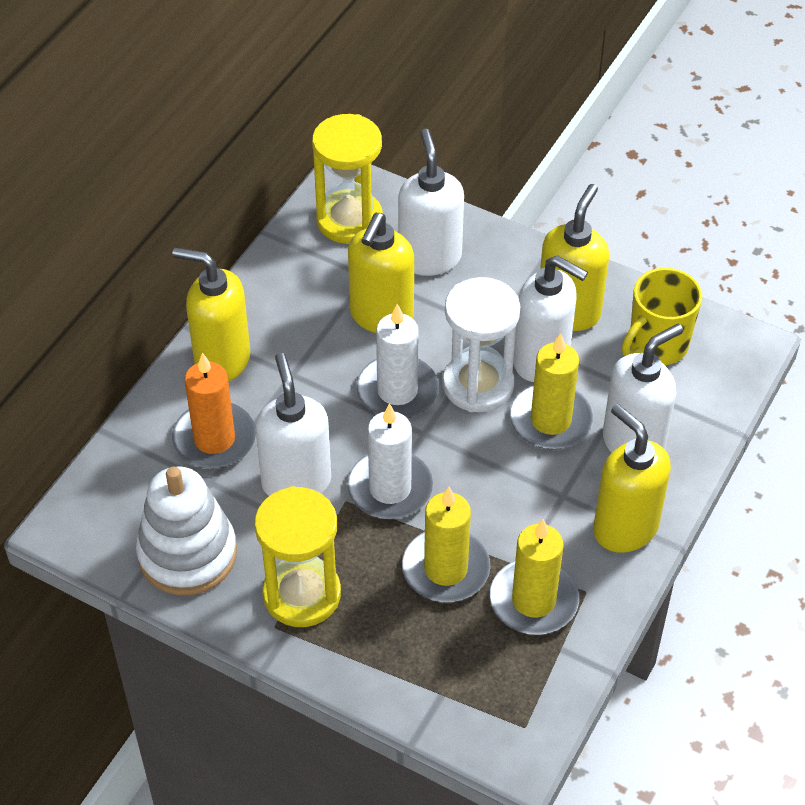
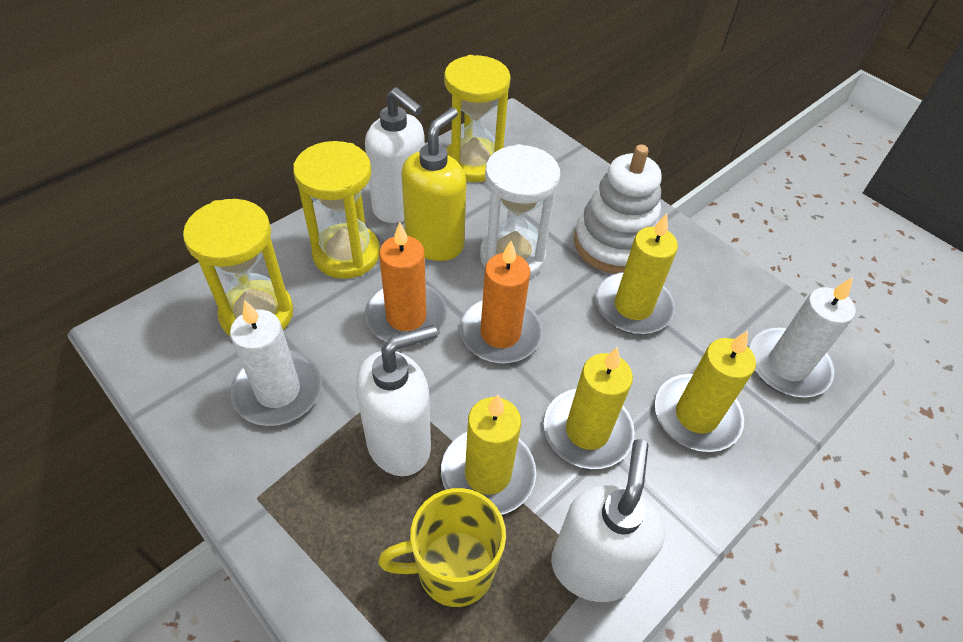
orange candle: 1 -> 2
white soap dispenser: 4 -> 3
yellow candle: 3 -> 4
yellow hourglass: 2 -> 3
yellow soap dispenser: 4 -> 1

